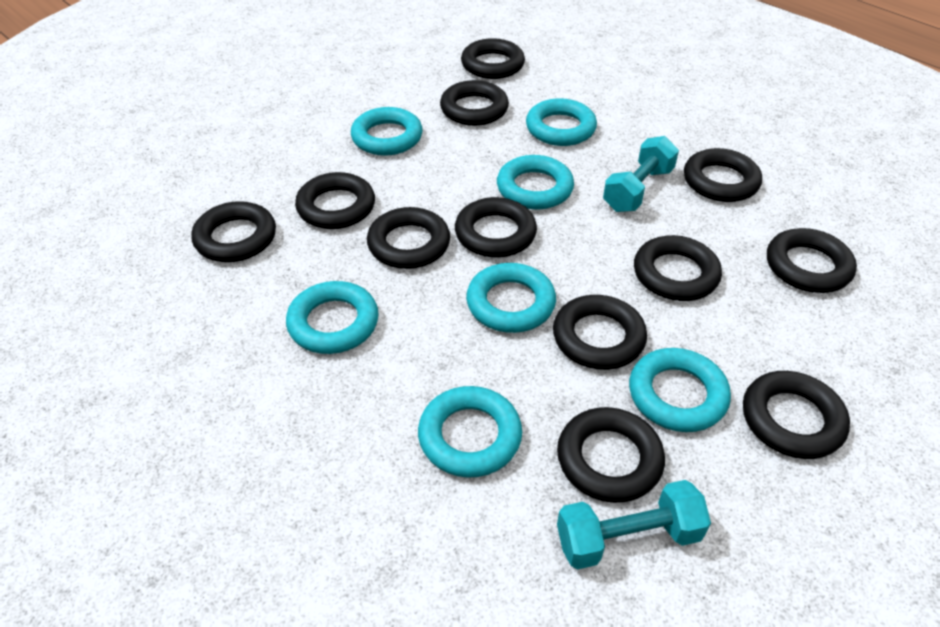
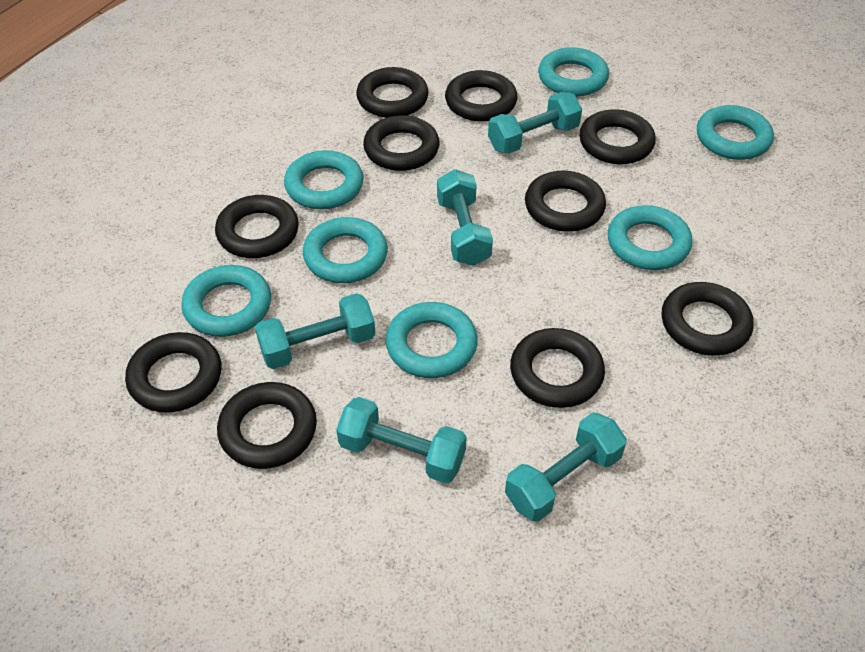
black ring: 12 -> 10
turquoise dumbbell: 2 -> 5

